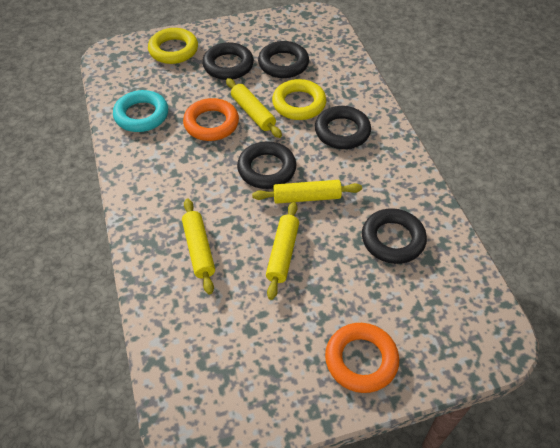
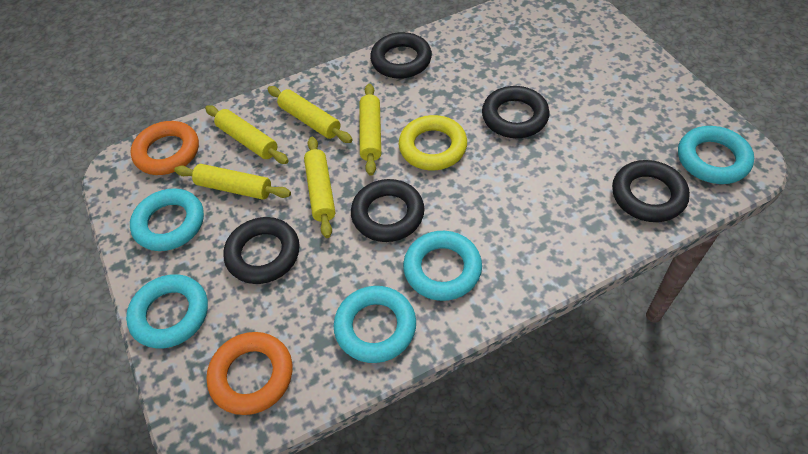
turquoise ring: 1 -> 5
yellow ring: 2 -> 1
yellow rolling pin: 4 -> 5

